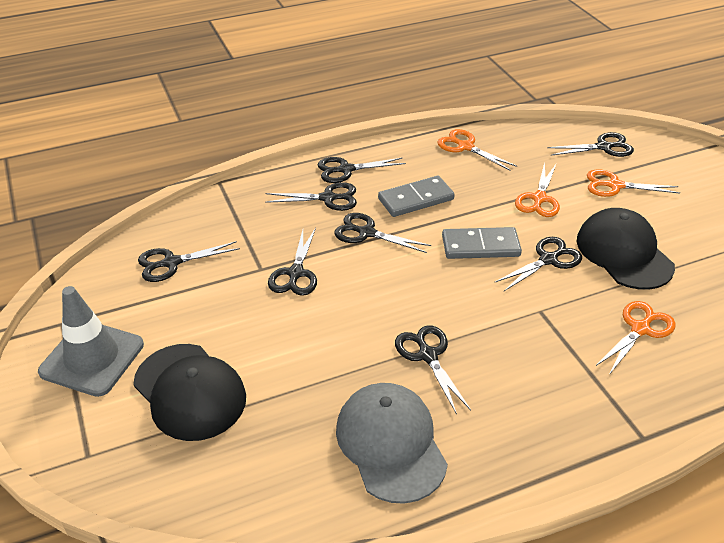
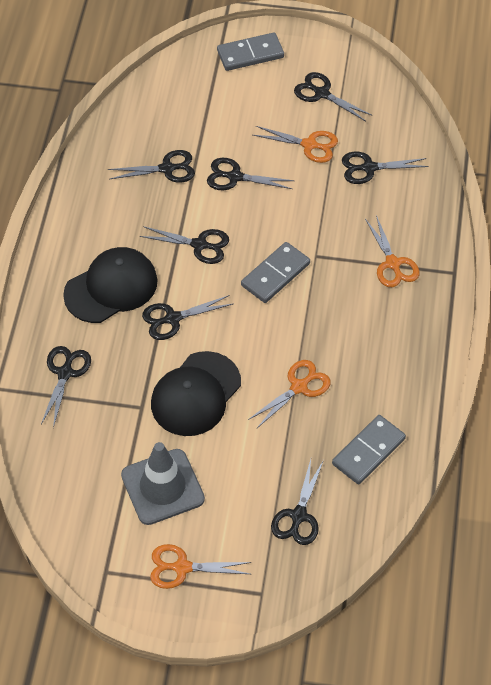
grey cap: 1 -> 0
grey domino: 2 -> 3

